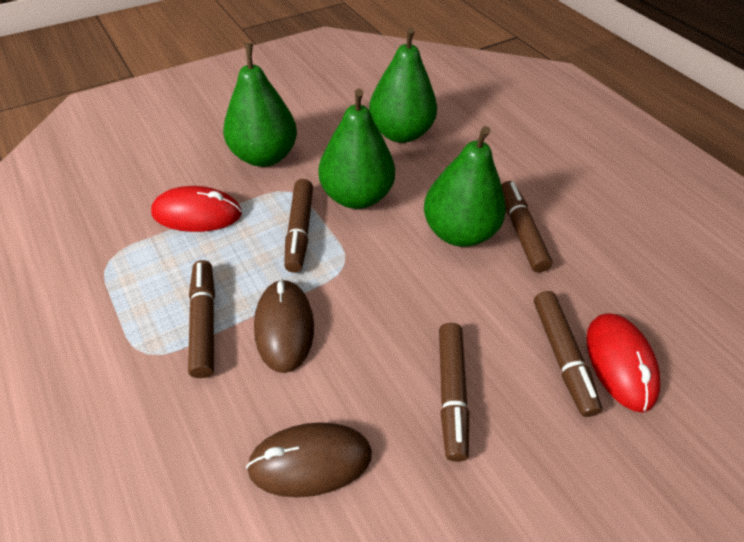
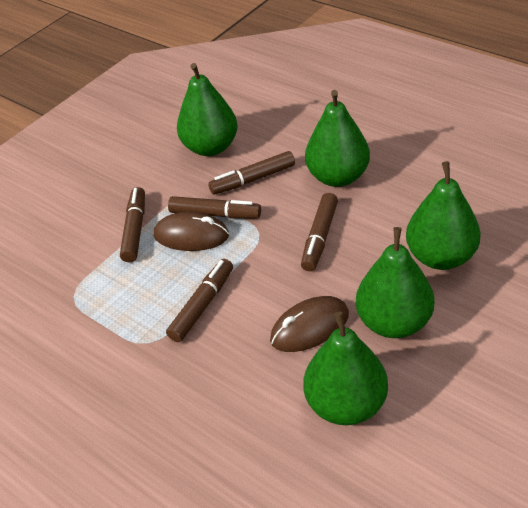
green pear: 4 -> 5
red mouse: 2 -> 0

